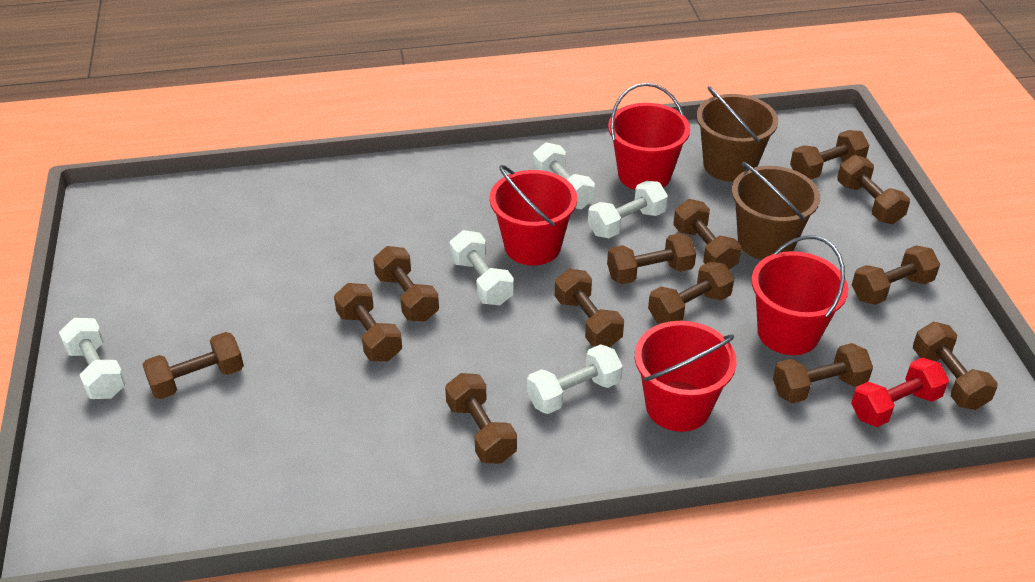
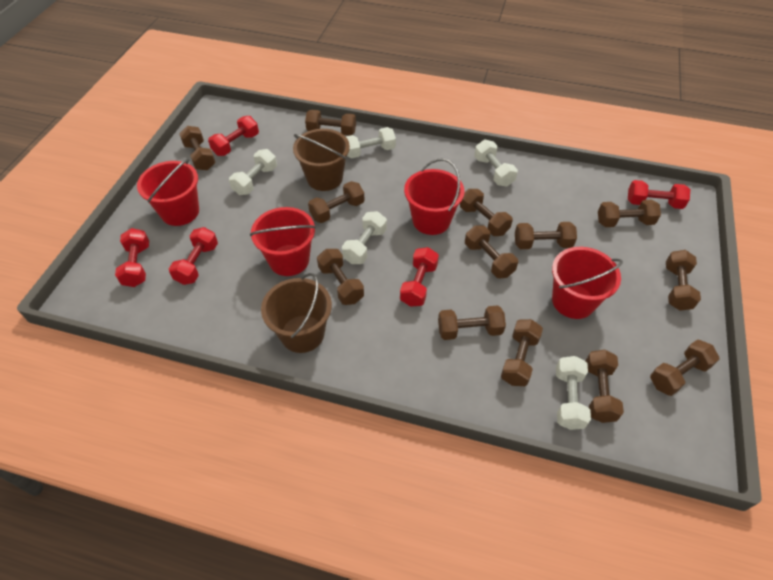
red dumbbell: 1 -> 5

